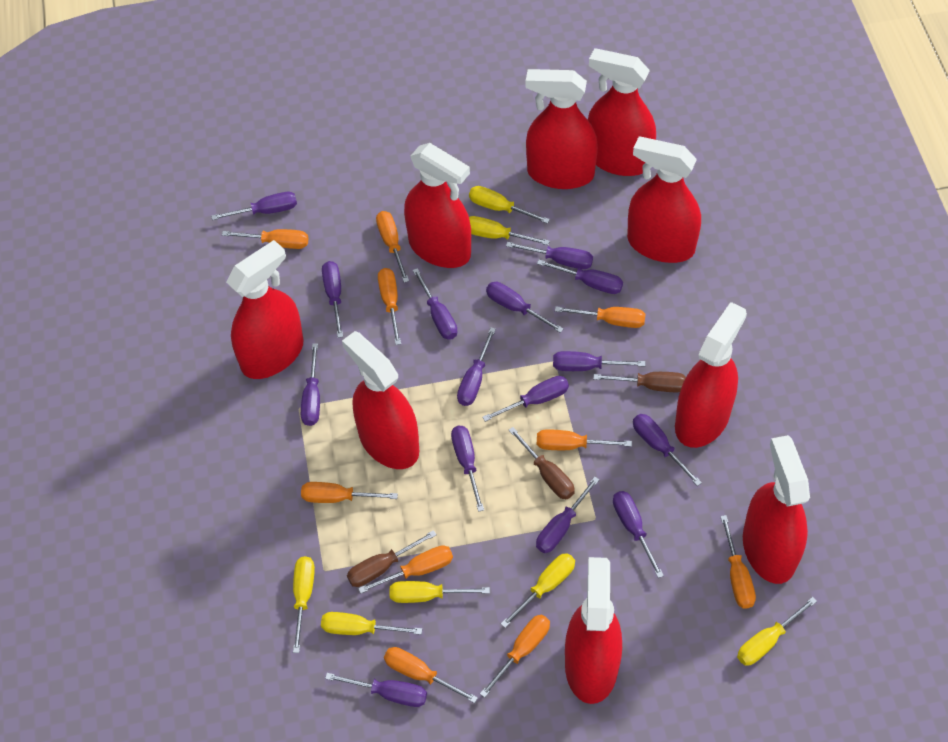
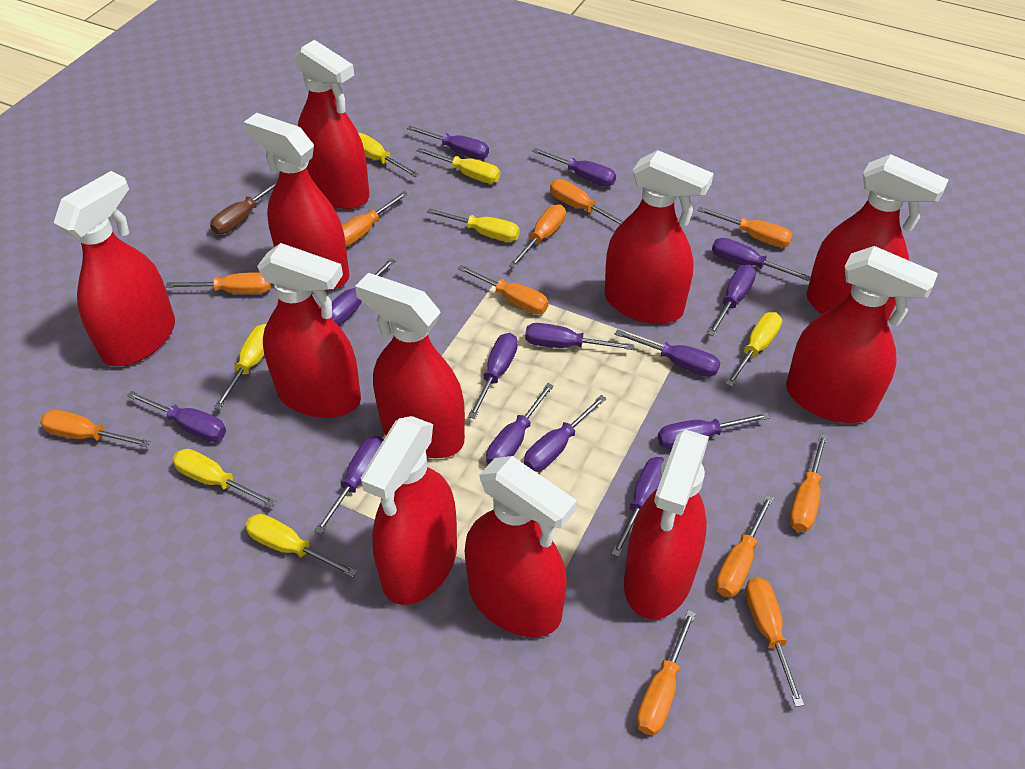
brown screwdriver: 3 -> 1
orange screwdriver: 10 -> 11
purple screwdriver: 15 -> 14
red spray bottle: 9 -> 11

